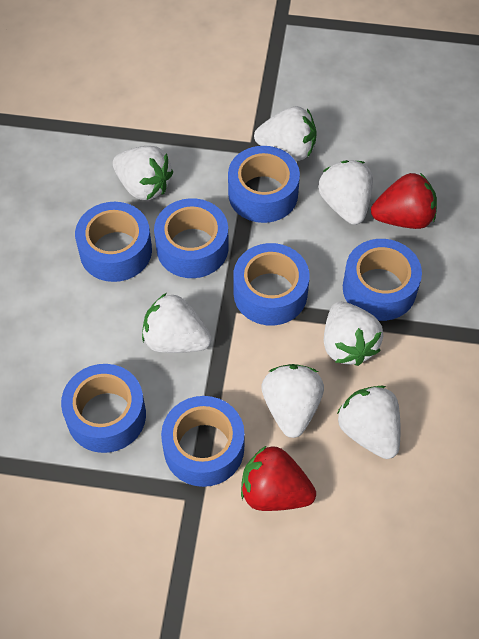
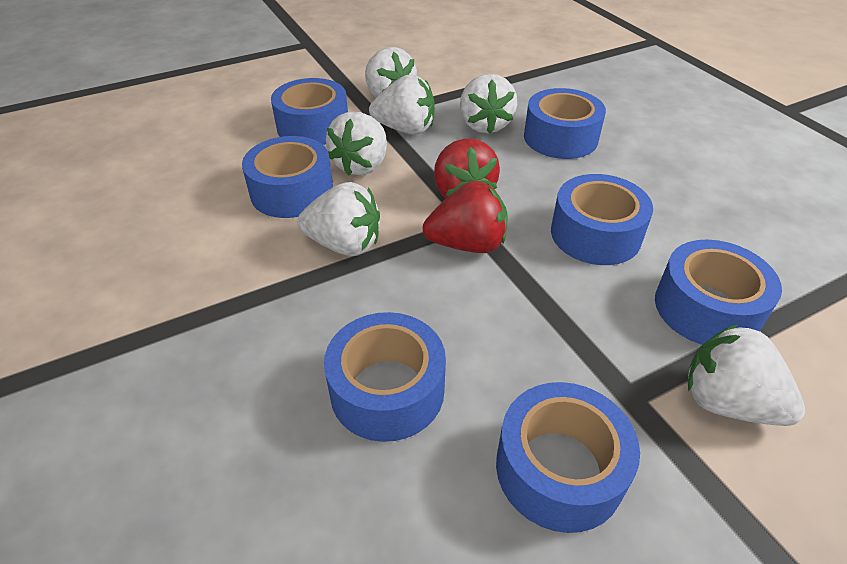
white strawberry: 7 -> 6

